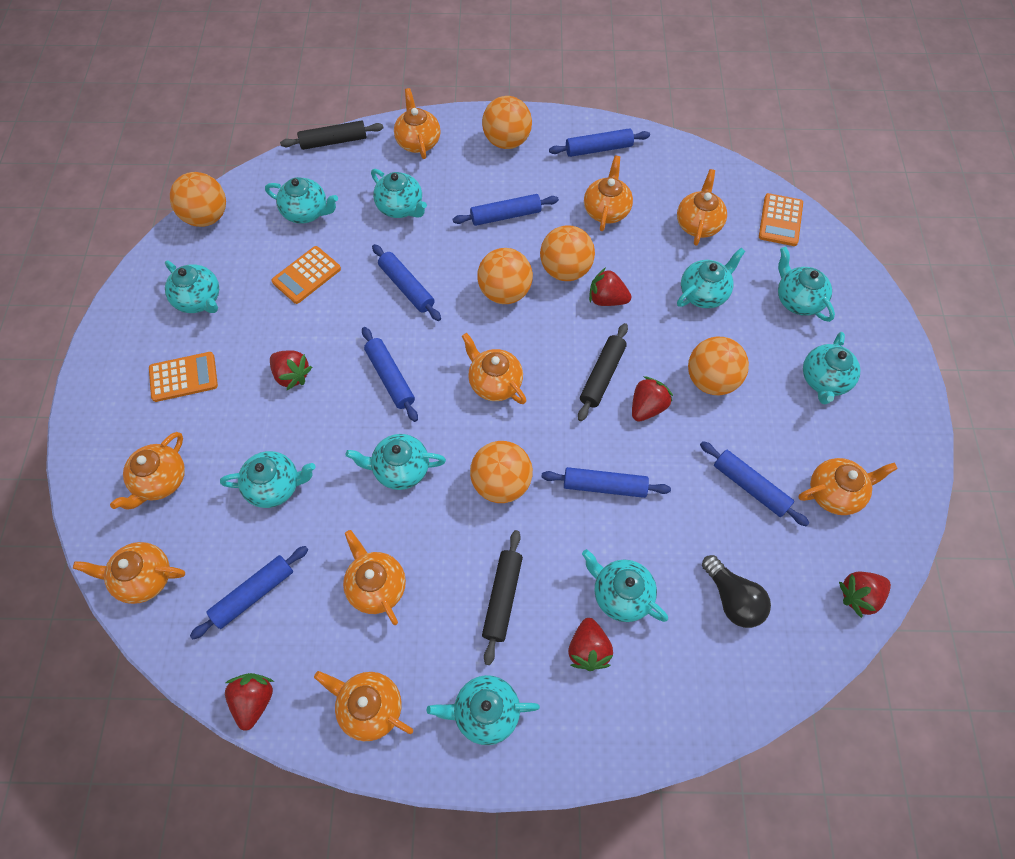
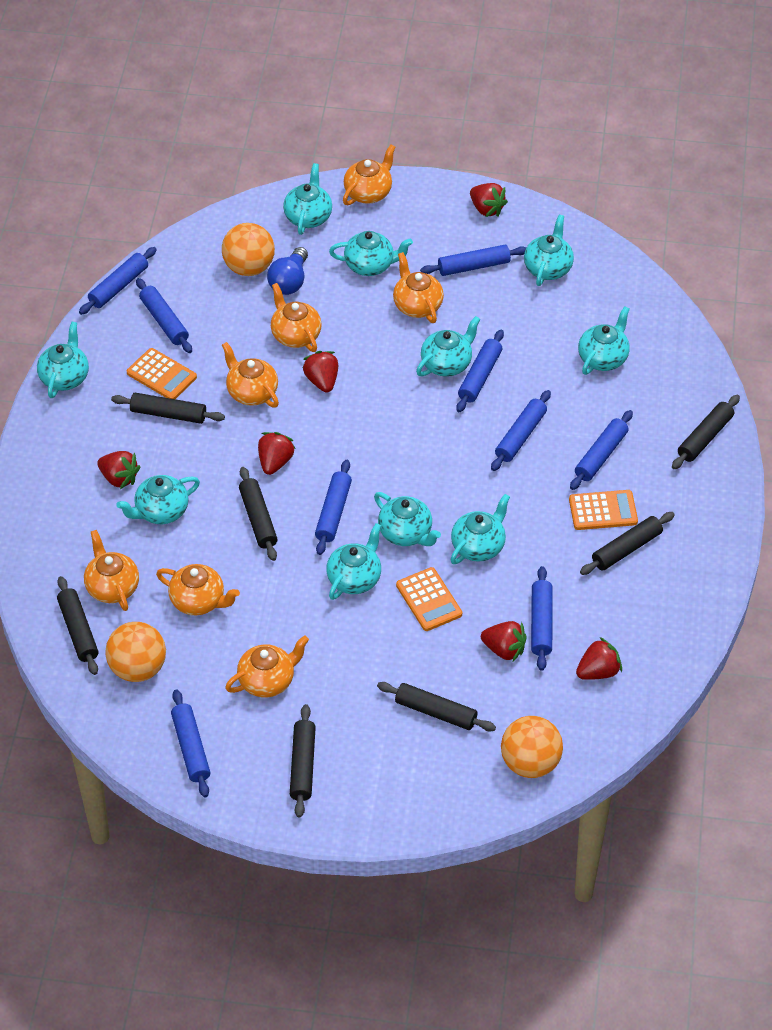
black light bulb: 1 -> 0
black rolling pin: 3 -> 7
blue light bulb: 0 -> 1
blue rolling pin: 7 -> 9
orange ball: 6 -> 3
orange teapot: 9 -> 7

